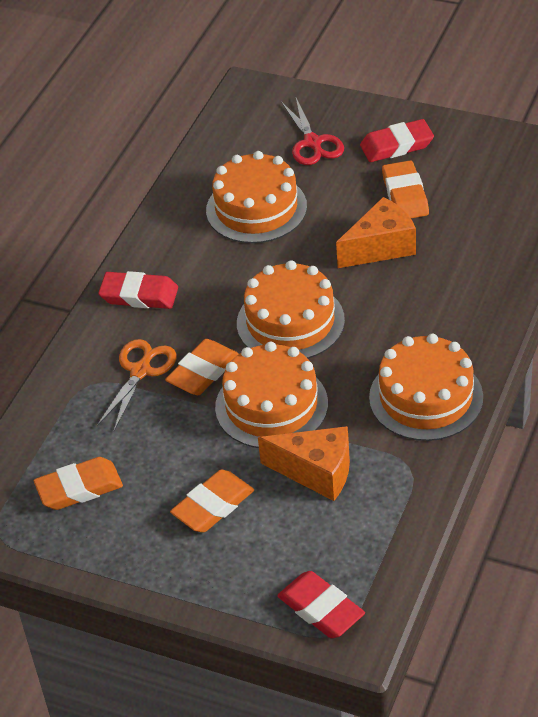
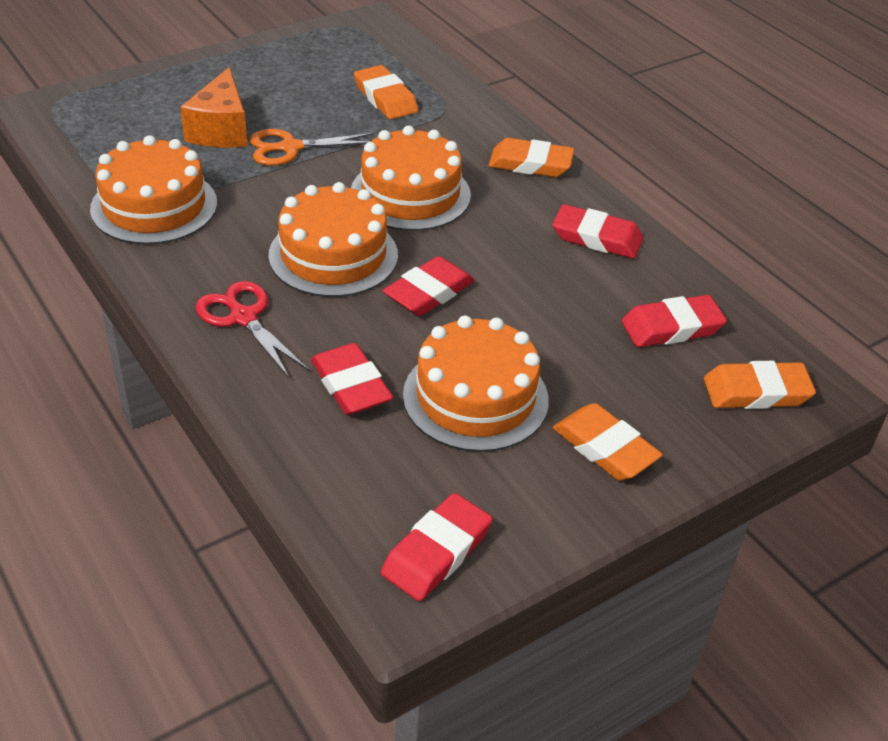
orange cheese: 2 -> 1
red eraser: 3 -> 5

